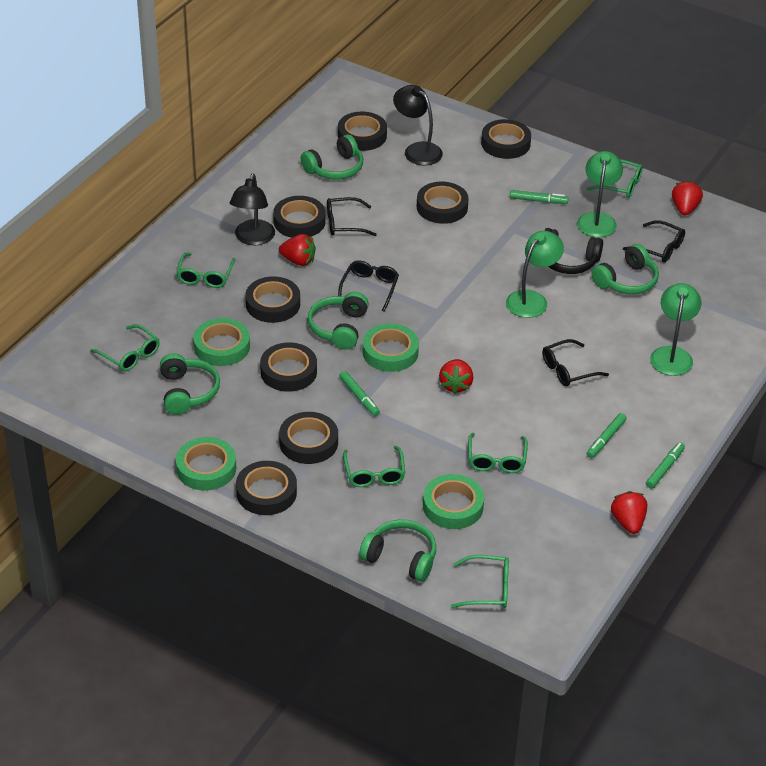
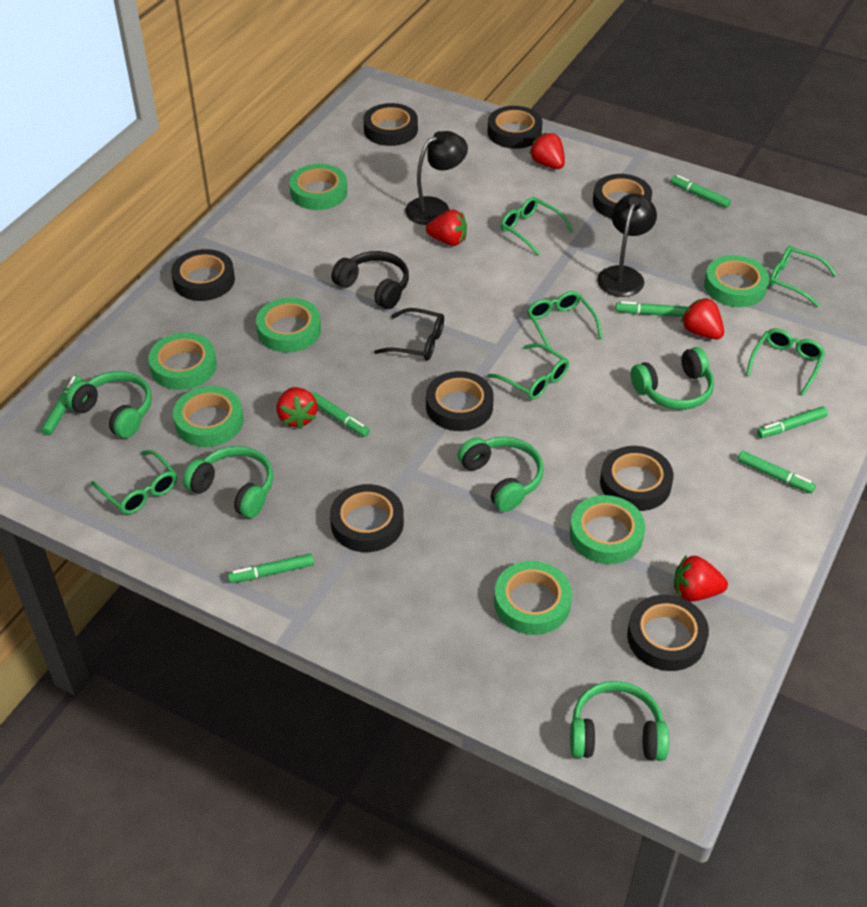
black glasses: 4 -> 1
green lamp: 3 -> 0
green marker: 4 -> 7
green tape: 4 -> 7
red strawberry: 4 -> 5

